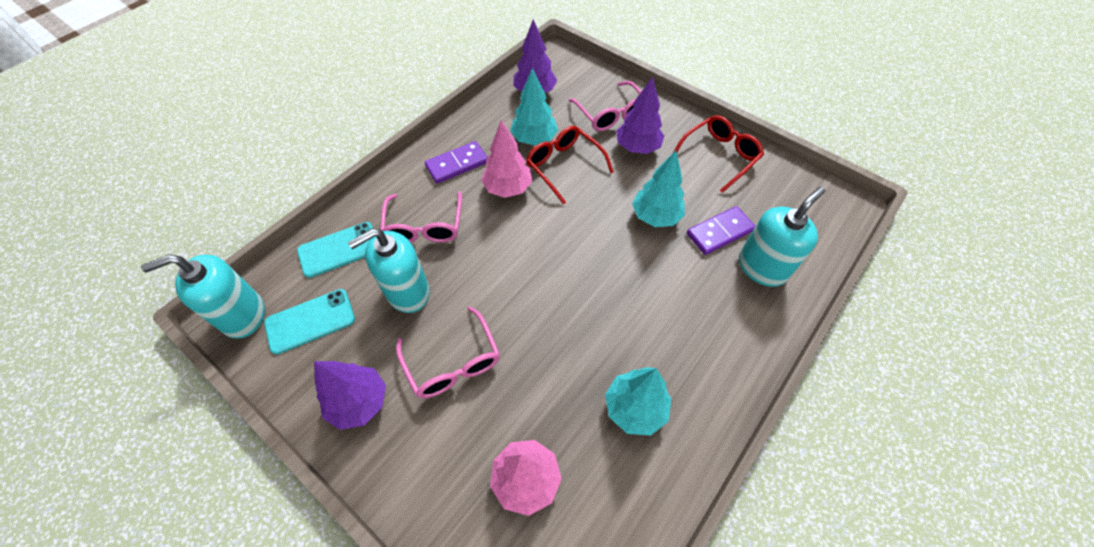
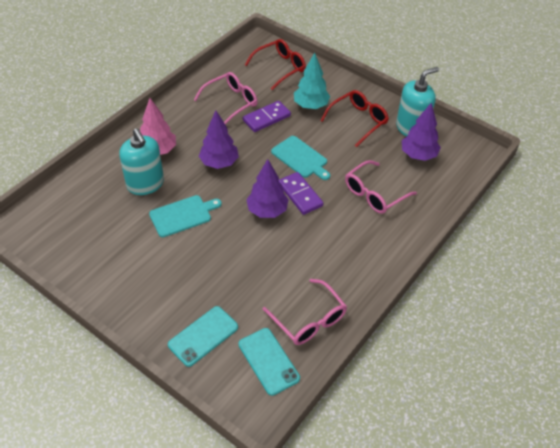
pink tree: 2 -> 1
turquoise cutting board: 0 -> 2
turquoise soap dispenser: 3 -> 2
turquoise tree: 3 -> 1

